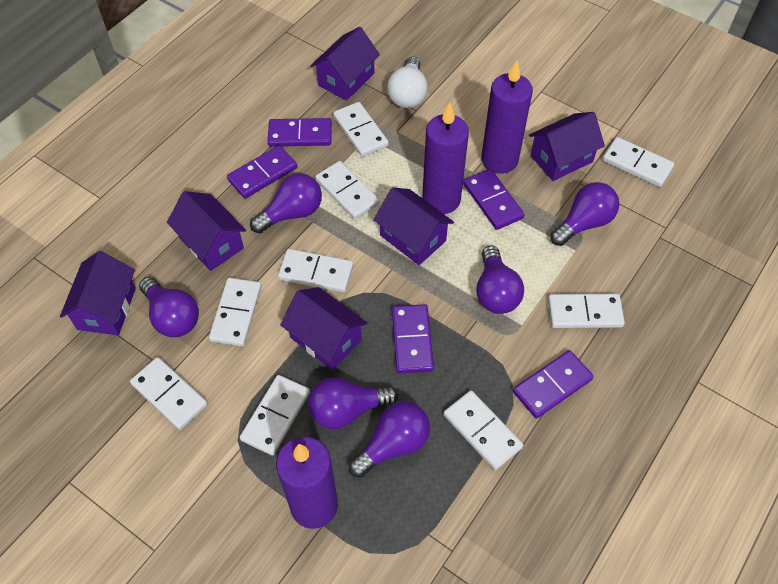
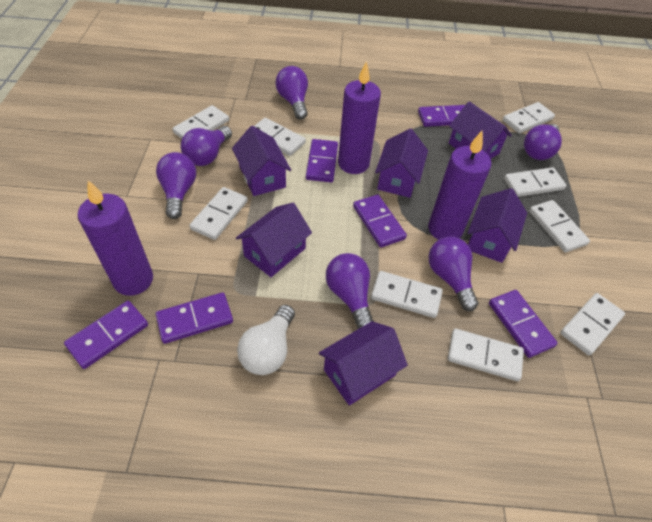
purple domino: 5 -> 6

